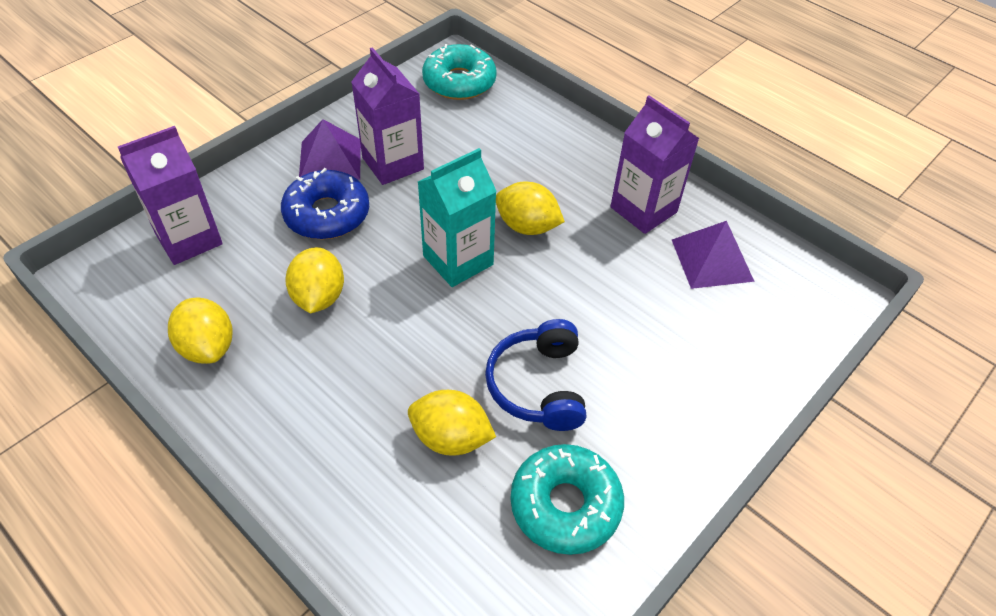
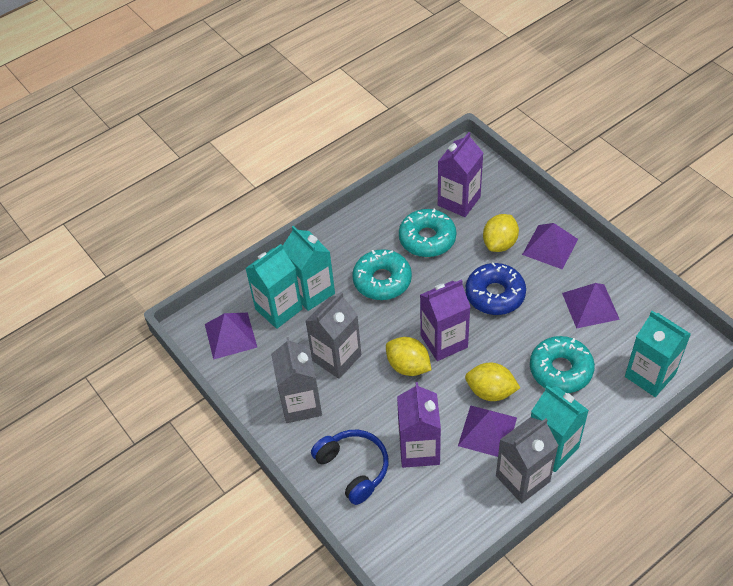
grey carton: 0 -> 3
purple pyramid: 2 -> 4
turquoise carton: 1 -> 4
turquoise donut: 2 -> 3
yellow lemon: 4 -> 3

